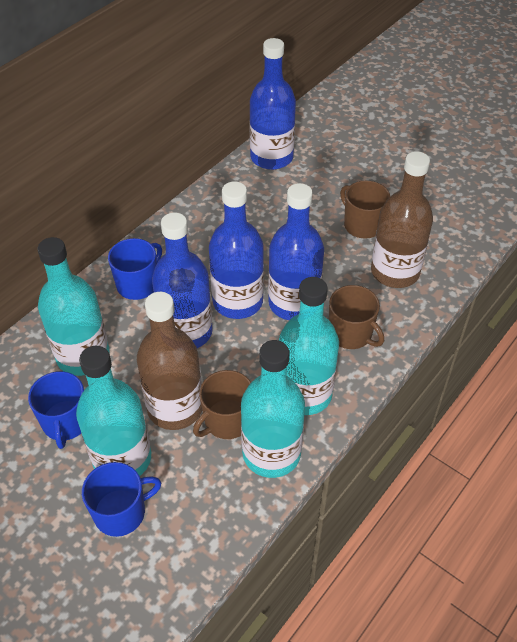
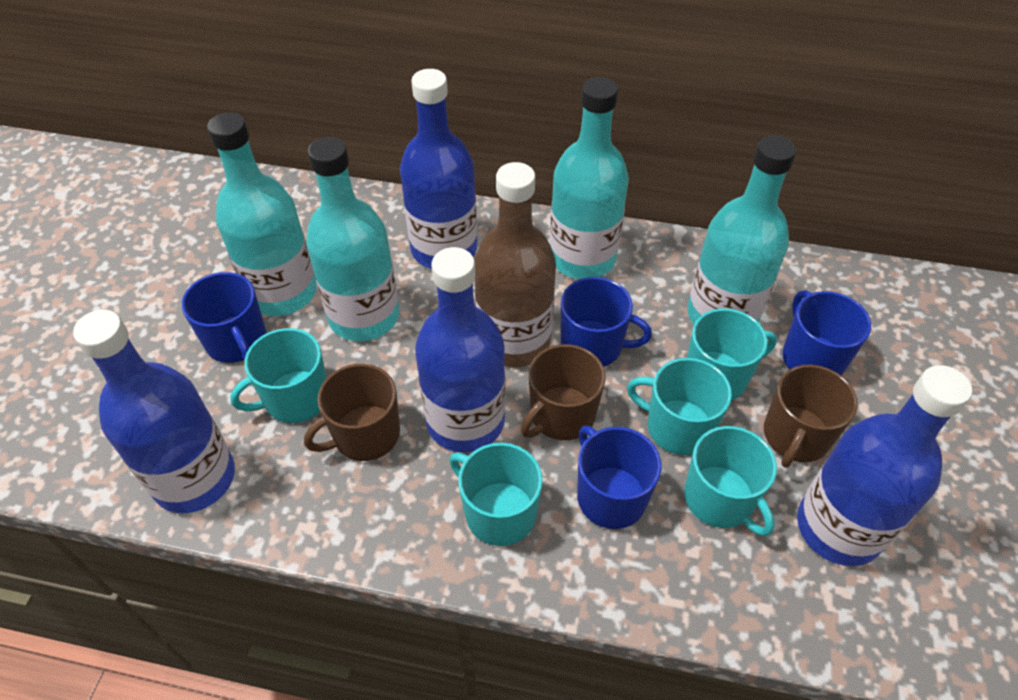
blue mug: 3 -> 4
brown bottle: 2 -> 1
turquoise mug: 0 -> 5

